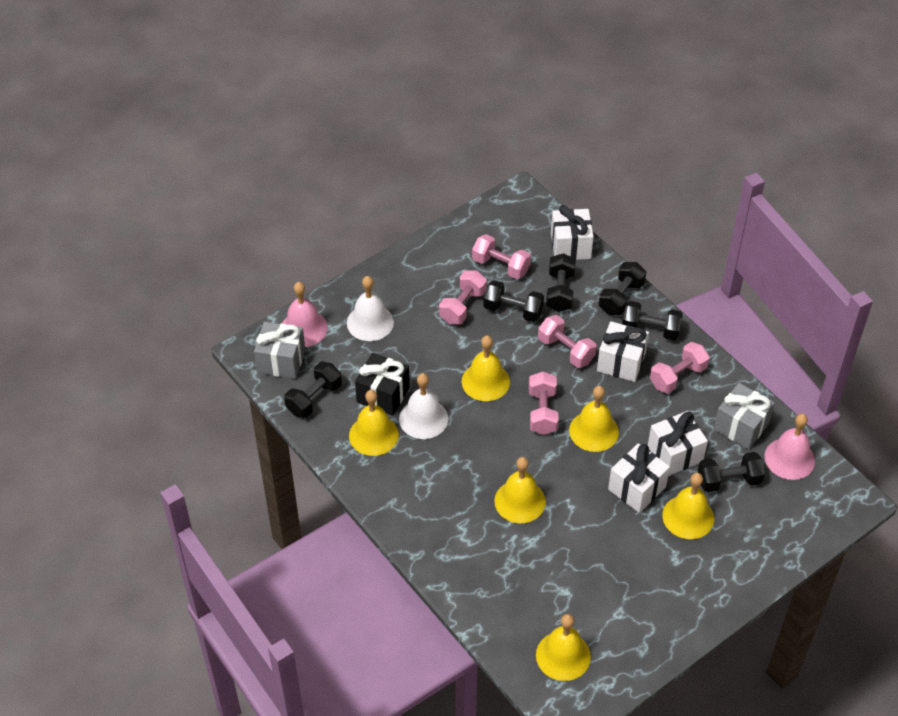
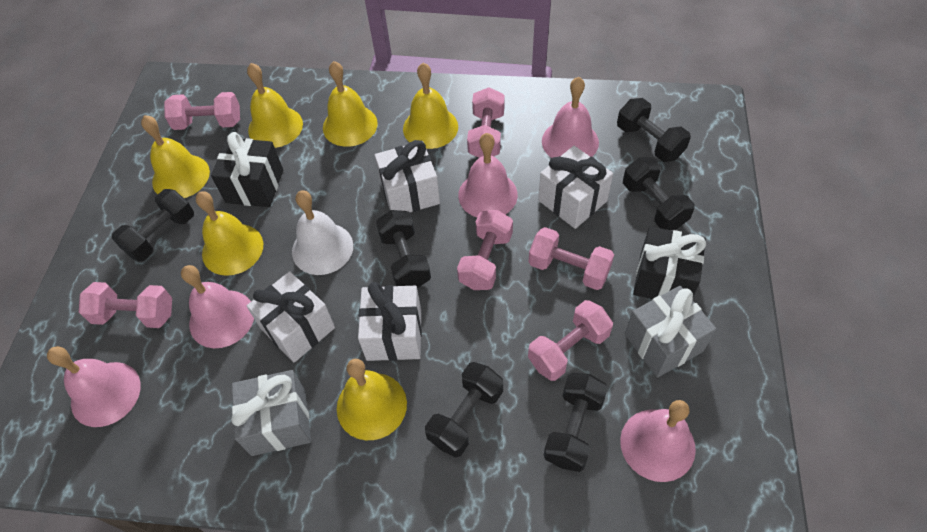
black gift: 1 -> 2
pink bell: 2 -> 5
pink dumbbell: 5 -> 6
white bell: 2 -> 1

